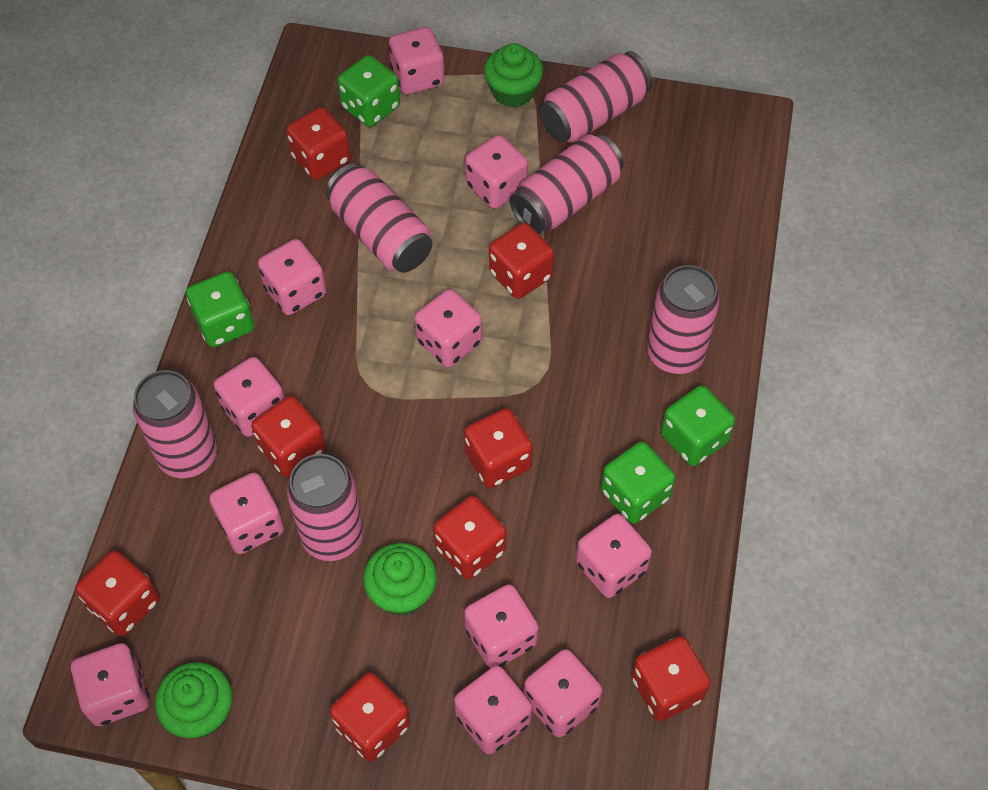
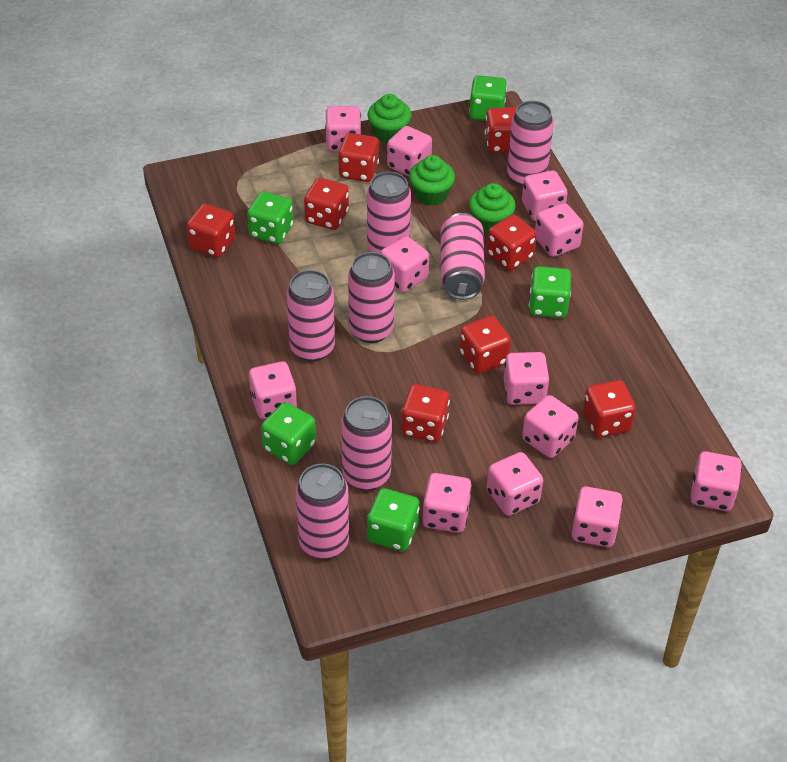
green dice: 4 -> 5
pink can: 6 -> 7
pink dice: 11 -> 12

